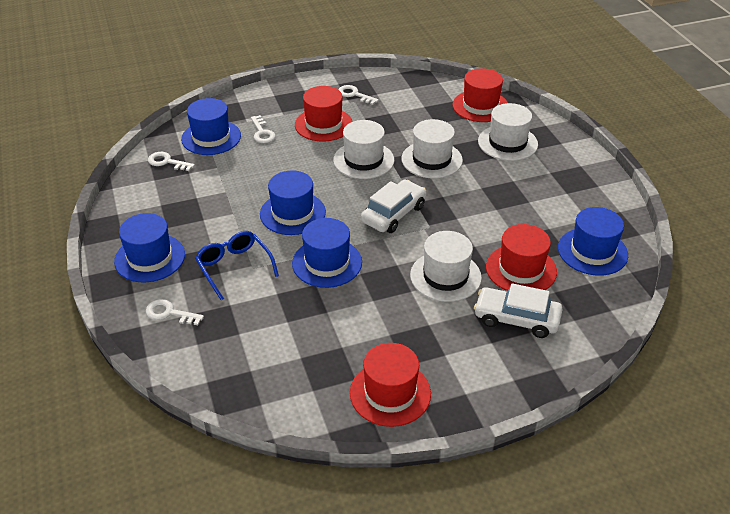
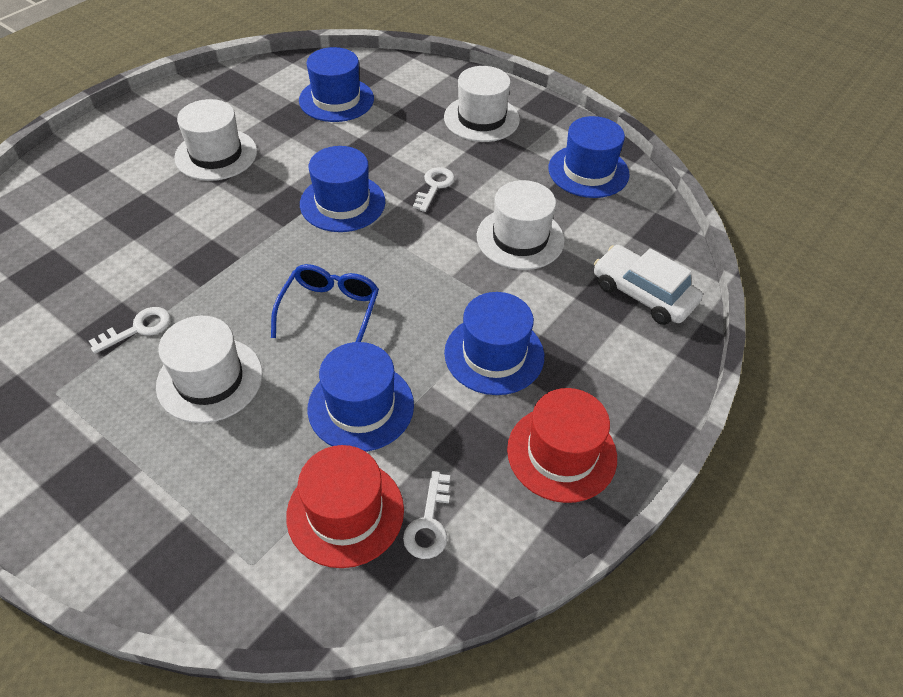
red hat: 4 -> 2
white car: 2 -> 1
white key: 4 -> 3

